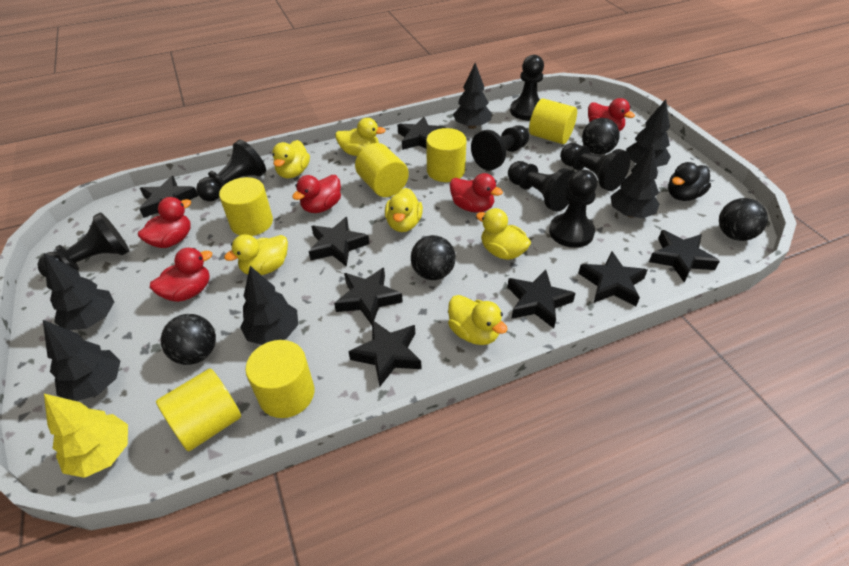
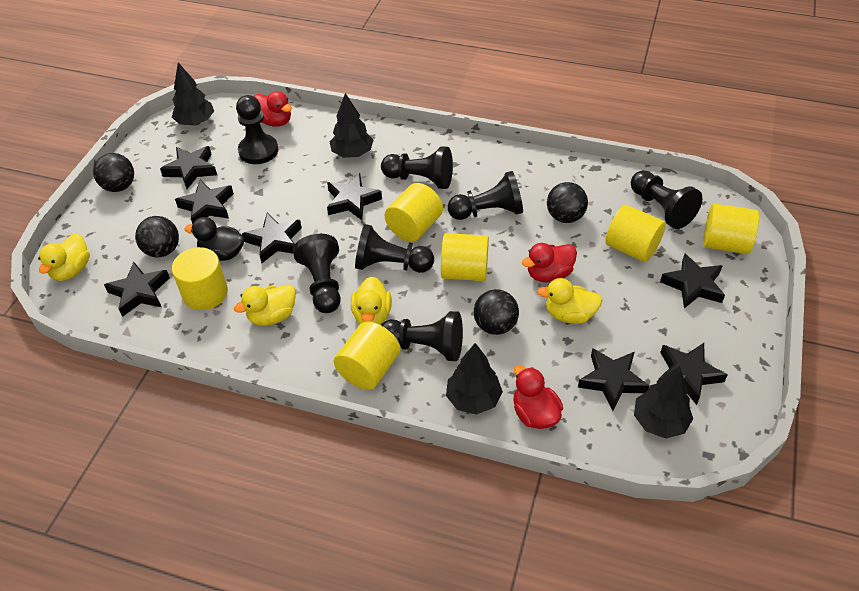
black tree: 6 -> 4
red duck: 5 -> 3
yellow duck: 6 -> 4
yellow tree: 1 -> 0

